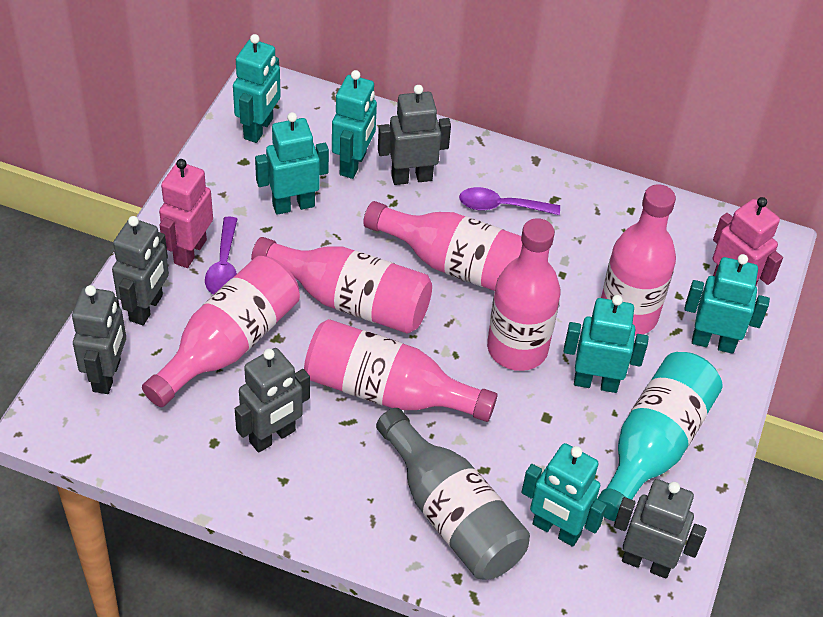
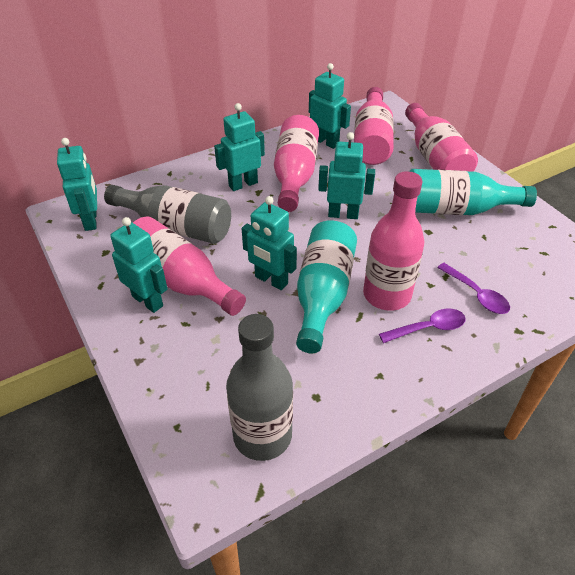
grey bottle: 1 -> 2
grey robot: 5 -> 0
pink bottle: 6 -> 5
pink robot: 2 -> 0
turquoise bottle: 1 -> 2

